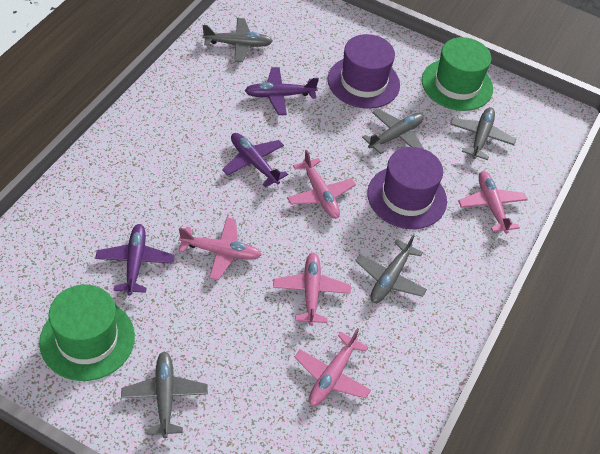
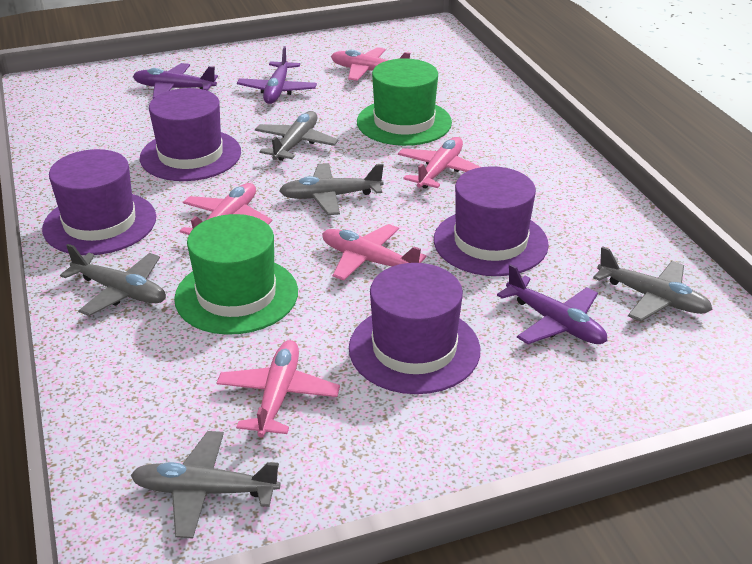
purple hat: 2 -> 4

